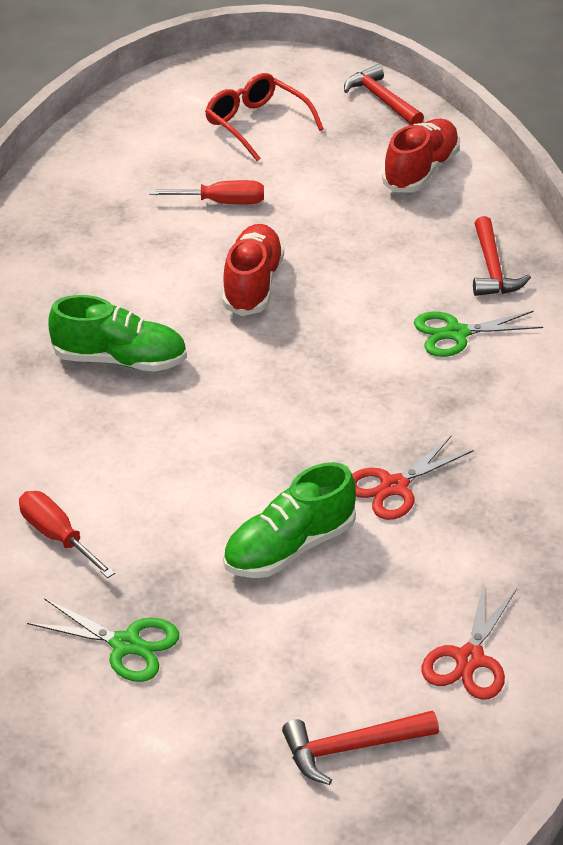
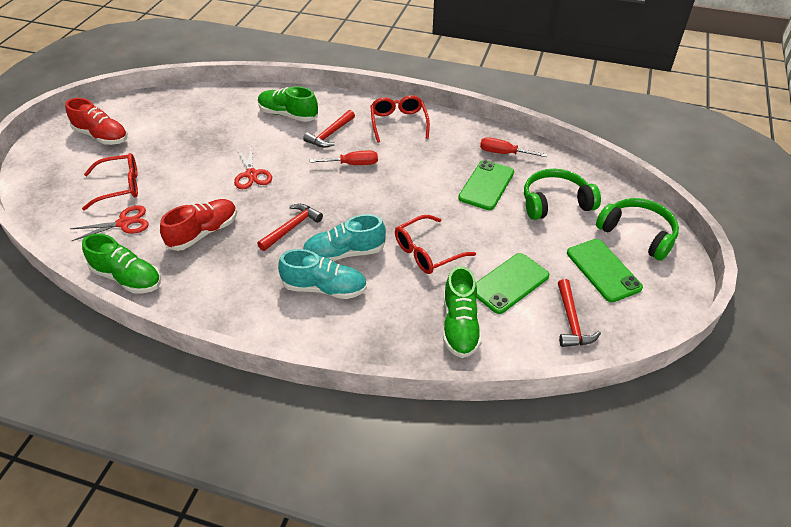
green headphones: 0 -> 2
green phone: 0 -> 3
green scissors: 2 -> 0
green shoe: 2 -> 3
red glasses: 1 -> 3
turquoise shoe: 0 -> 2

